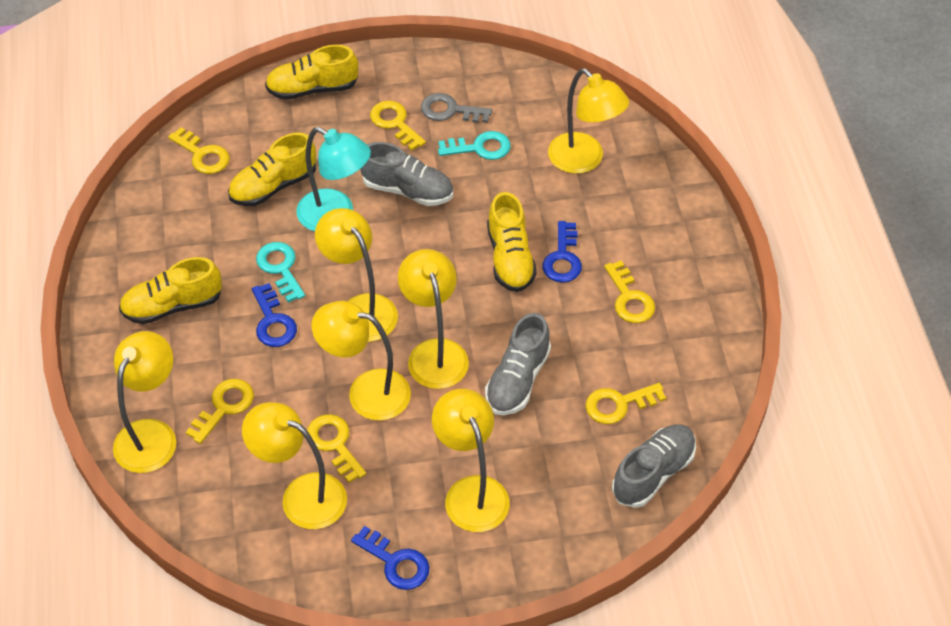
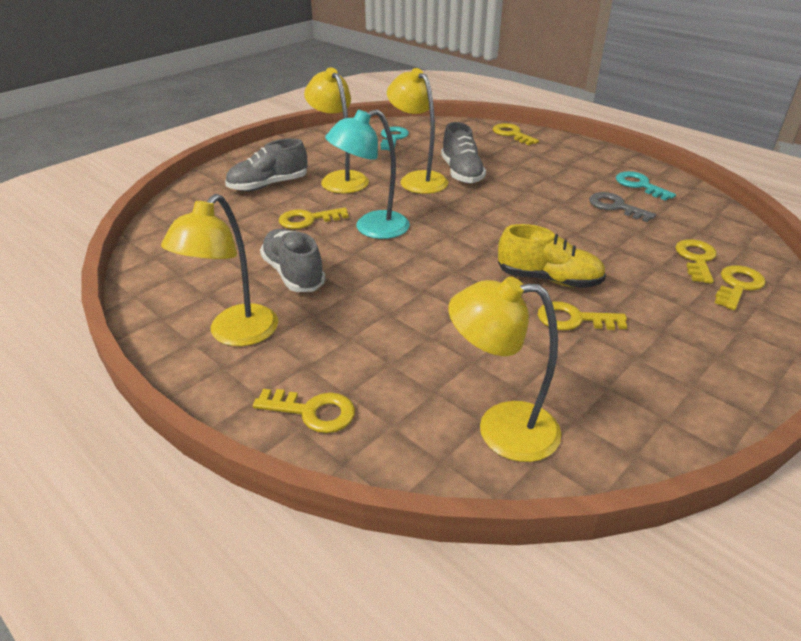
blue key: 3 -> 0
yellow lamp: 7 -> 4
yellow shoe: 4 -> 1

